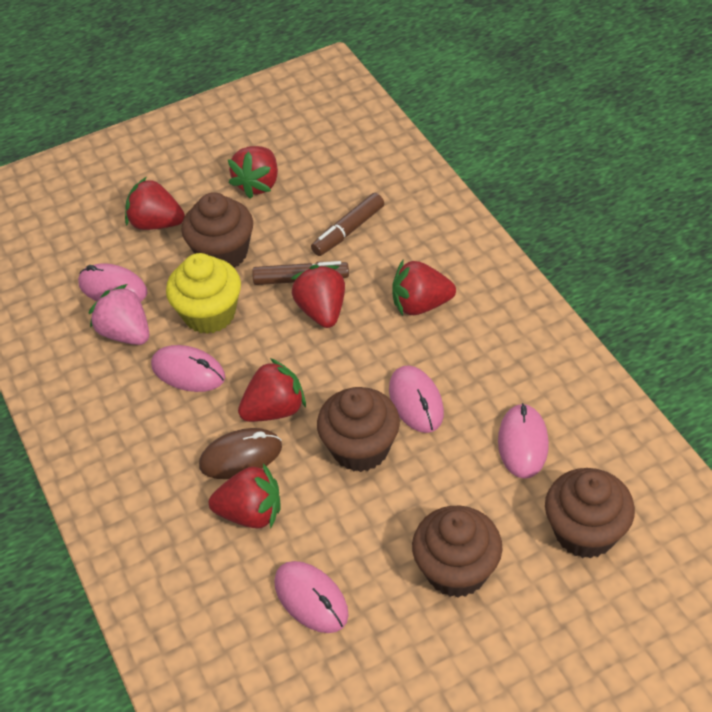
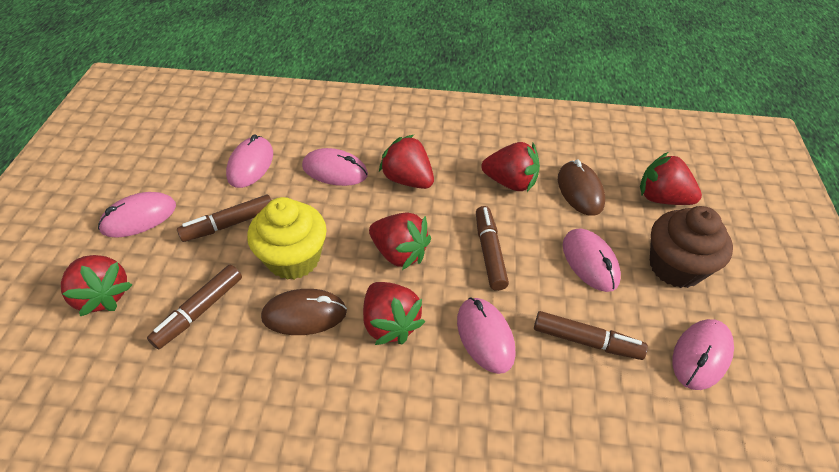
brown cupcake: 4 -> 1
brown marker: 2 -> 4
brown mouse: 1 -> 2
pink mouse: 5 -> 6
pink strawberry: 1 -> 0

